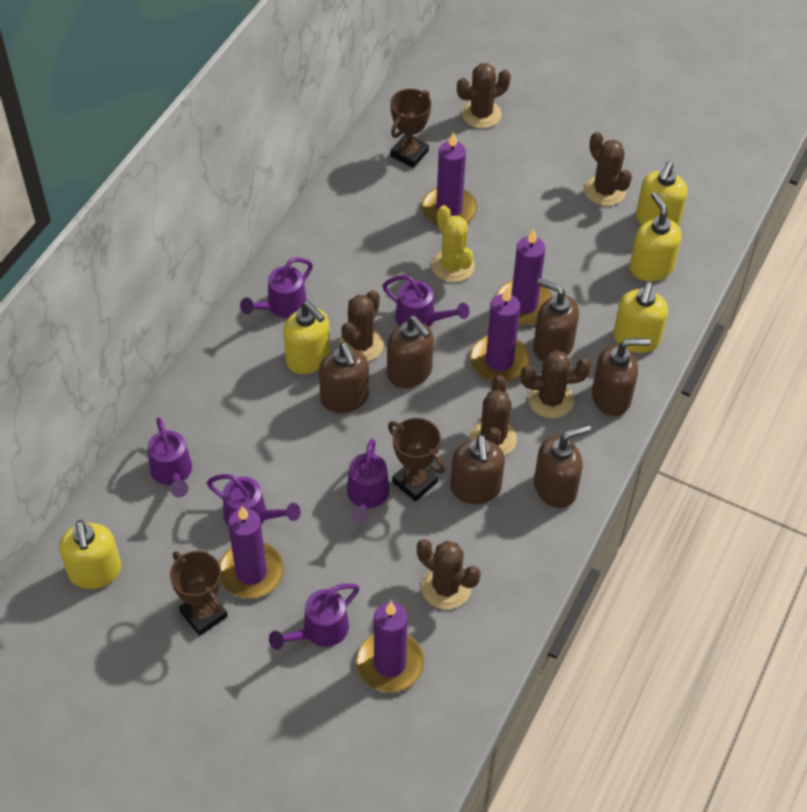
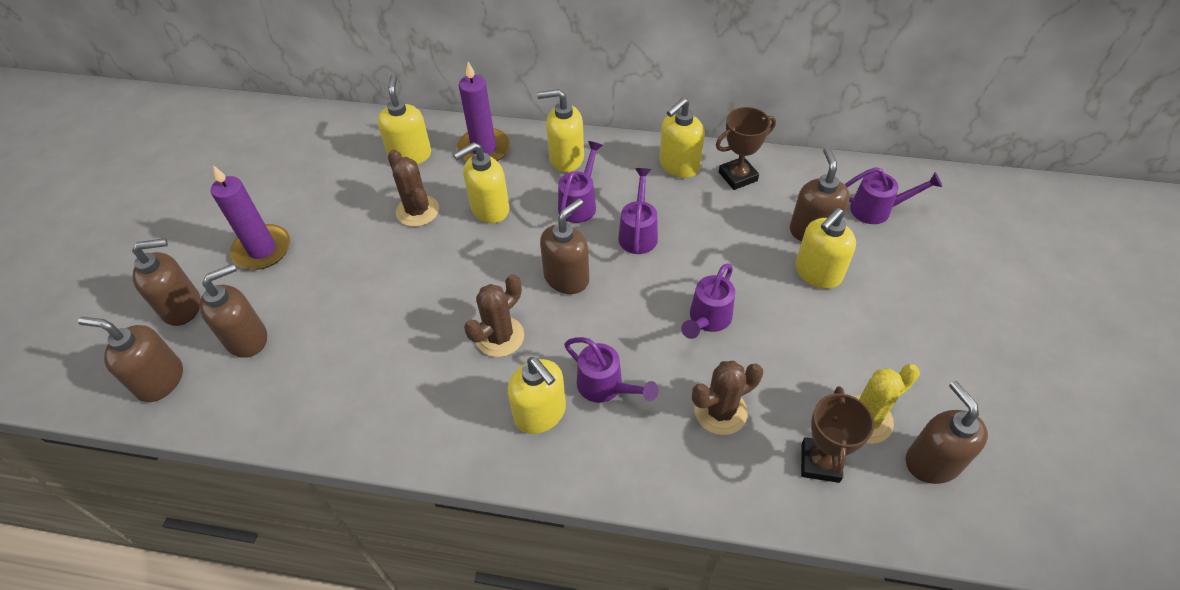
brown cactus: 6 -> 3
brown trophy: 3 -> 2
purple candle: 5 -> 2
purple watering can: 6 -> 5
yellow soap dispenser: 5 -> 6

